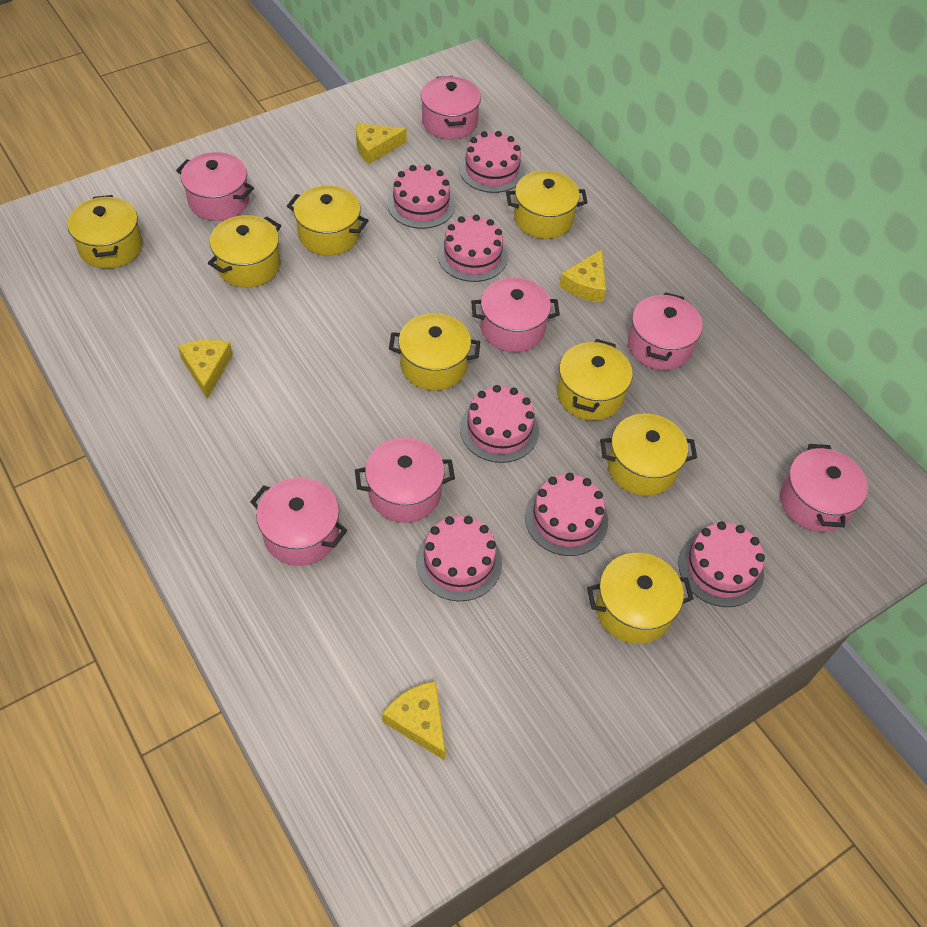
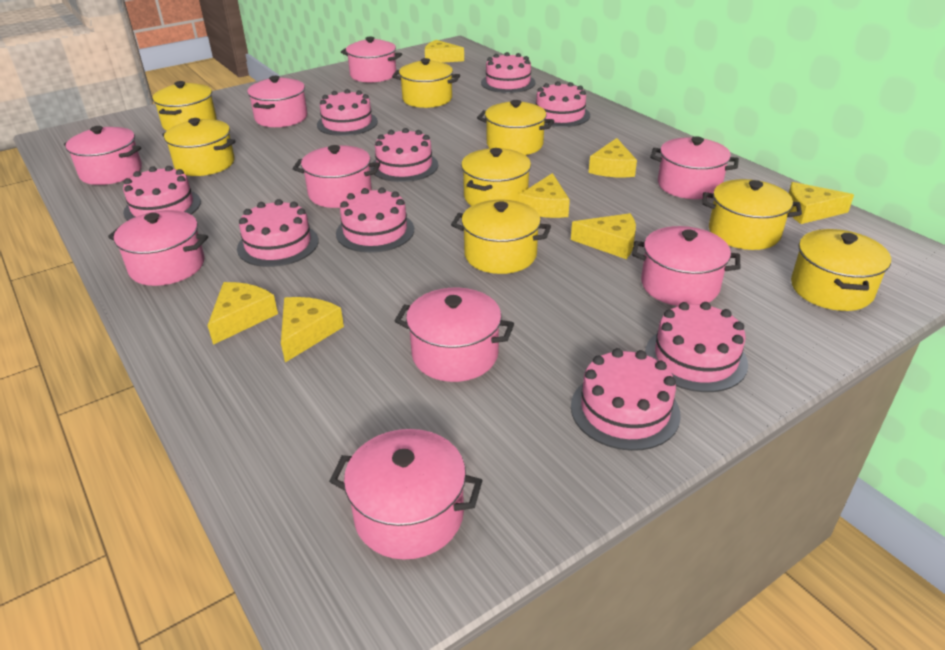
pink cake: 7 -> 9
pink pot: 7 -> 9
yellow cheese: 4 -> 7

